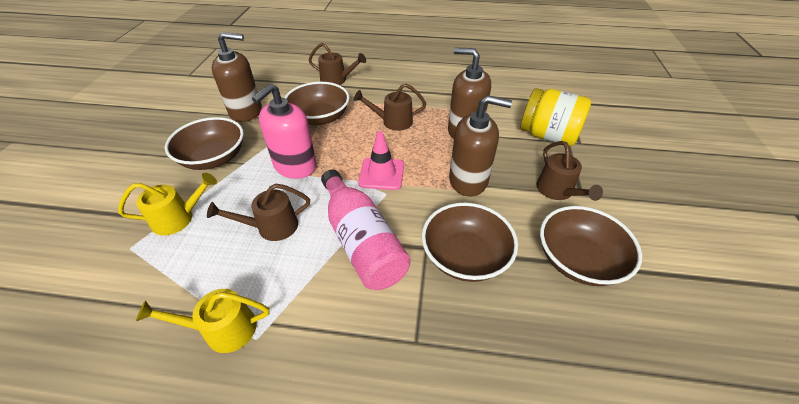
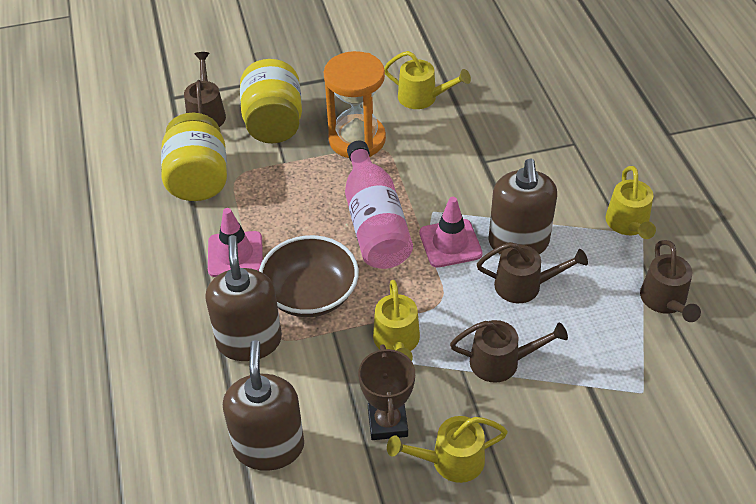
brown bowl: 4 -> 1
brown trophy: 0 -> 1
orange hourglass: 0 -> 1
pink soap dispenser: 1 -> 0
pink traffic cone: 1 -> 2
yellow jar: 1 -> 2
yellow watering can: 2 -> 4

